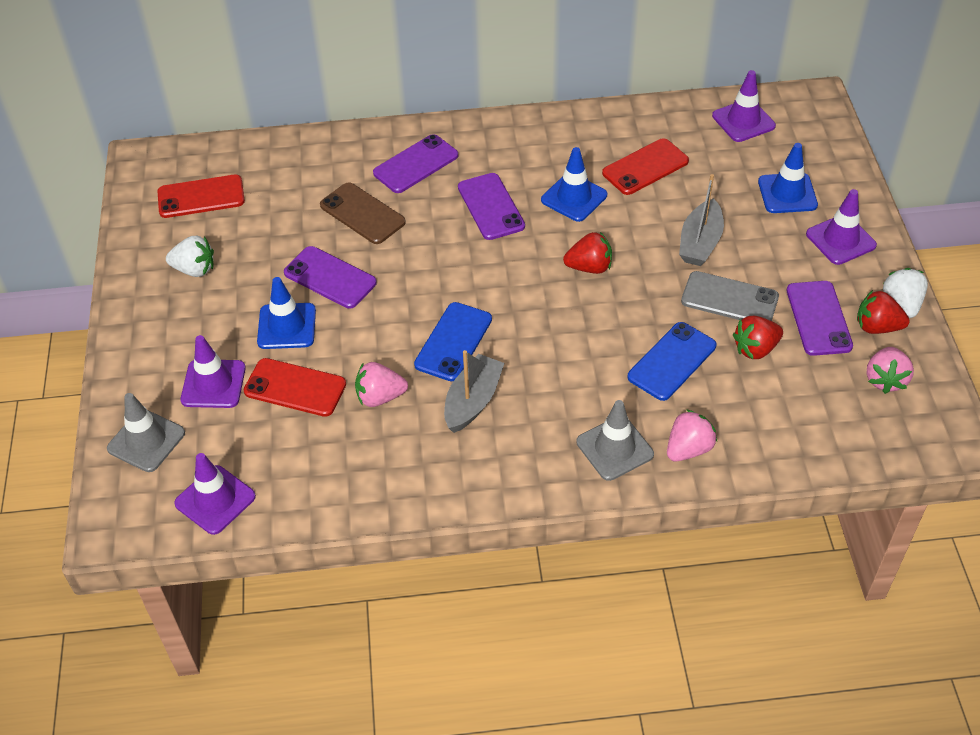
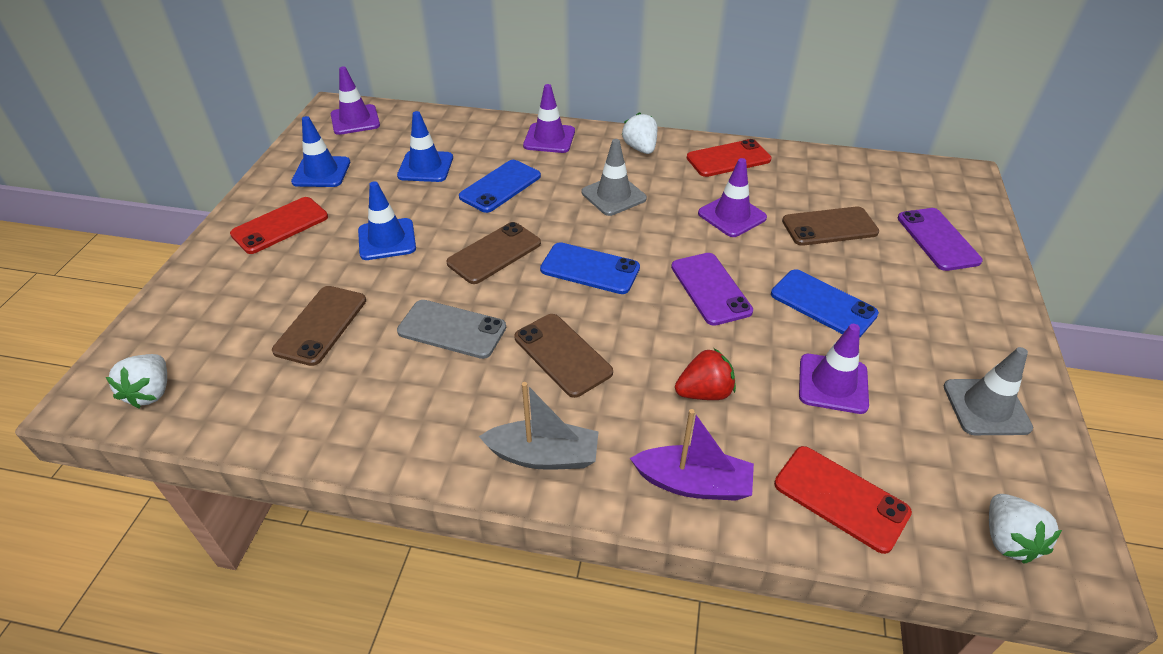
blue phone: 2 -> 3
brown phone: 1 -> 4
grey boat: 2 -> 1
pink strawberry: 3 -> 0
purple boat: 0 -> 1
purple phone: 4 -> 2
red strawberry: 3 -> 1
white strawberry: 2 -> 3

